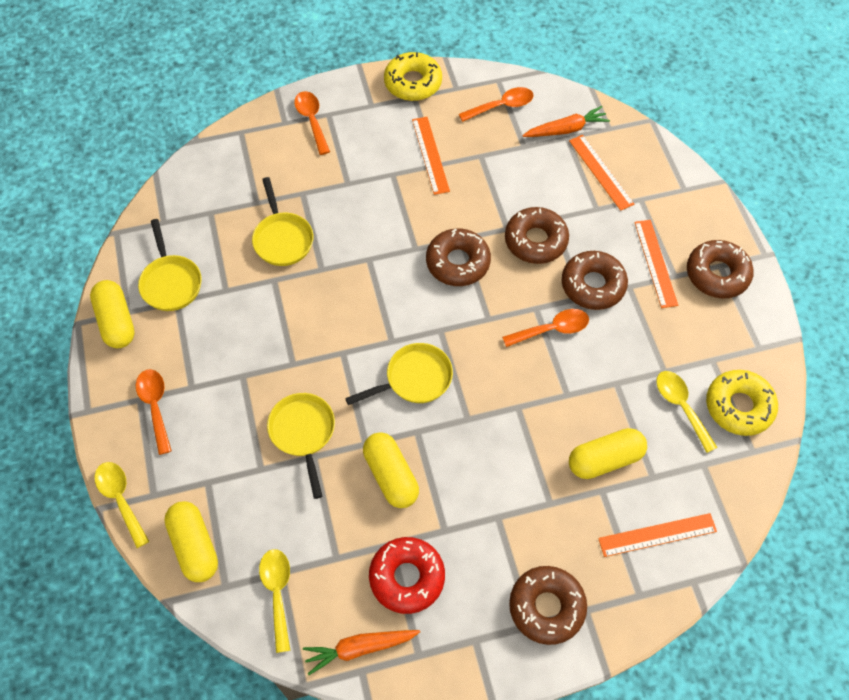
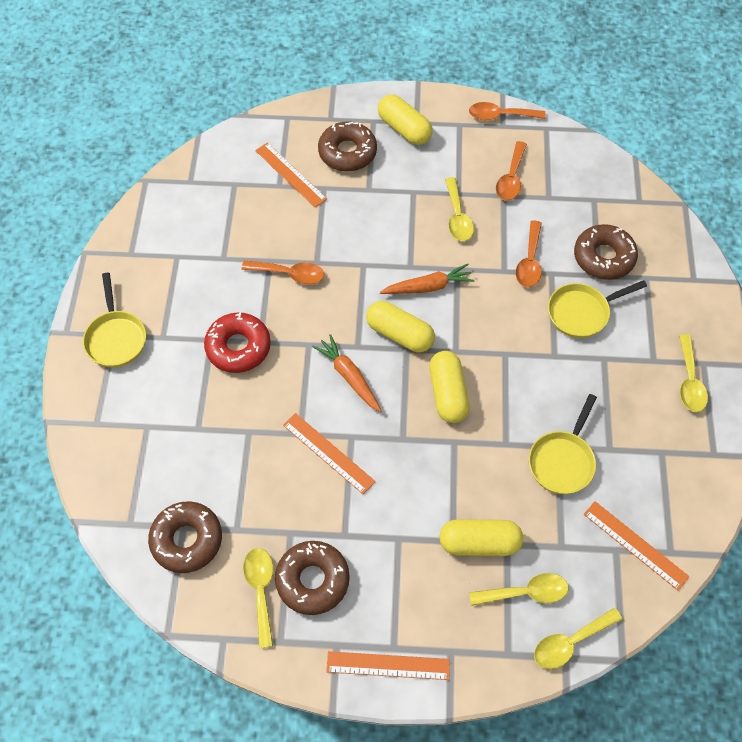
brown donut: 5 -> 4
yellow donut: 2 -> 0
yellow pan: 4 -> 3
yellow spoon: 3 -> 5

